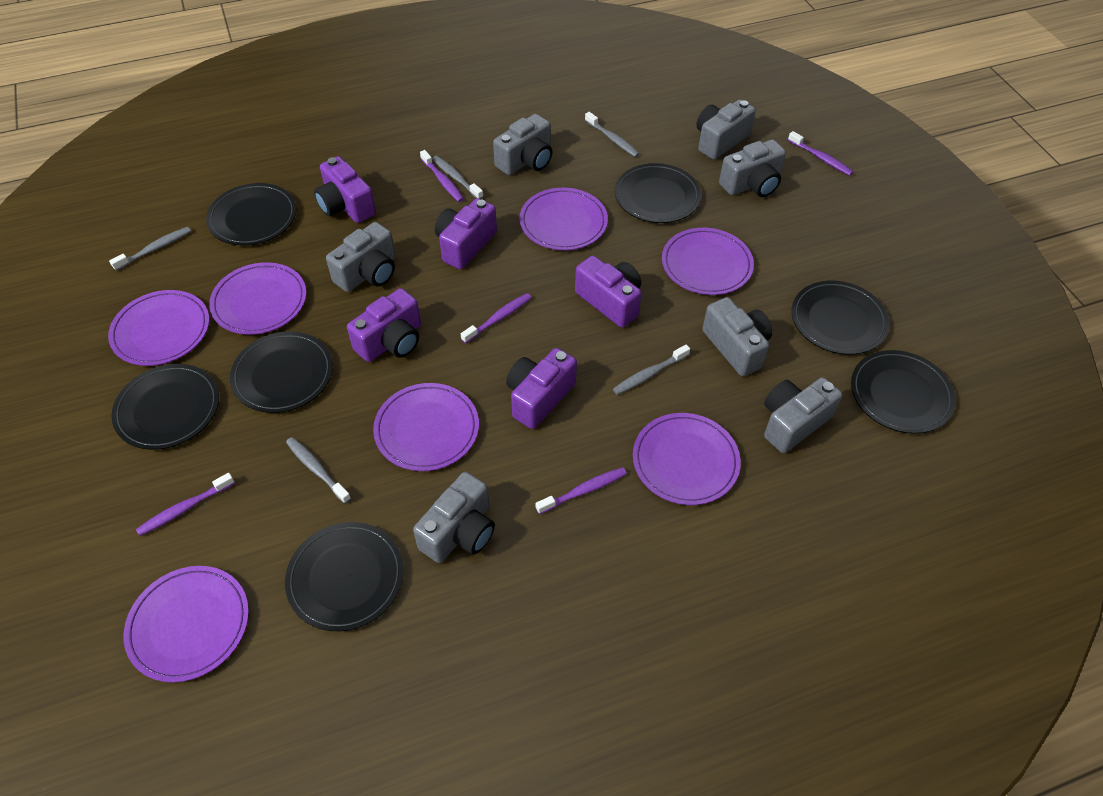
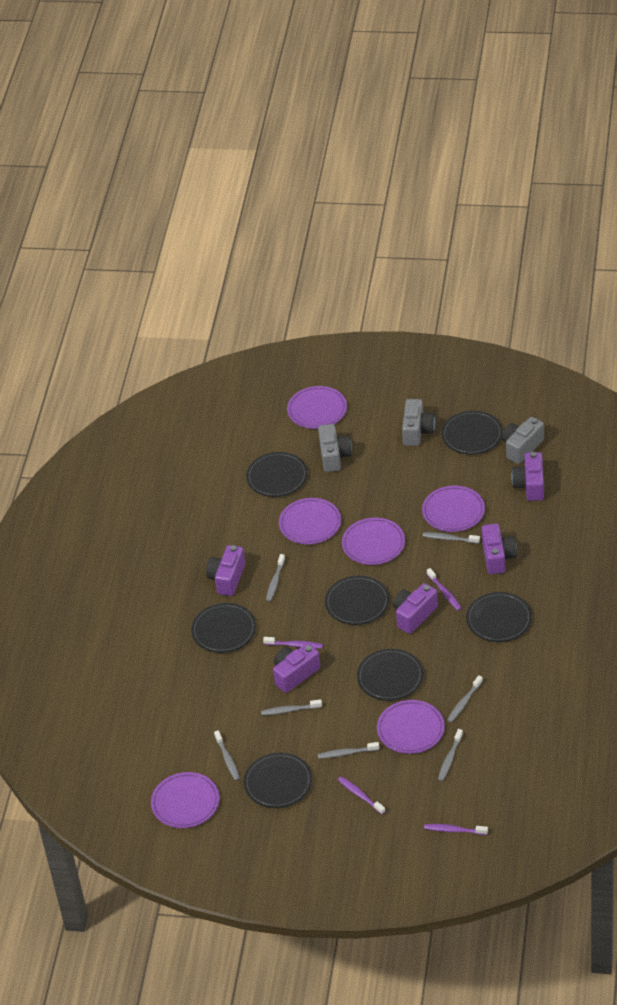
grey camera: 7 -> 3
grey toothbrush: 5 -> 7
purple plate: 7 -> 6
purple toothbrush: 5 -> 4

